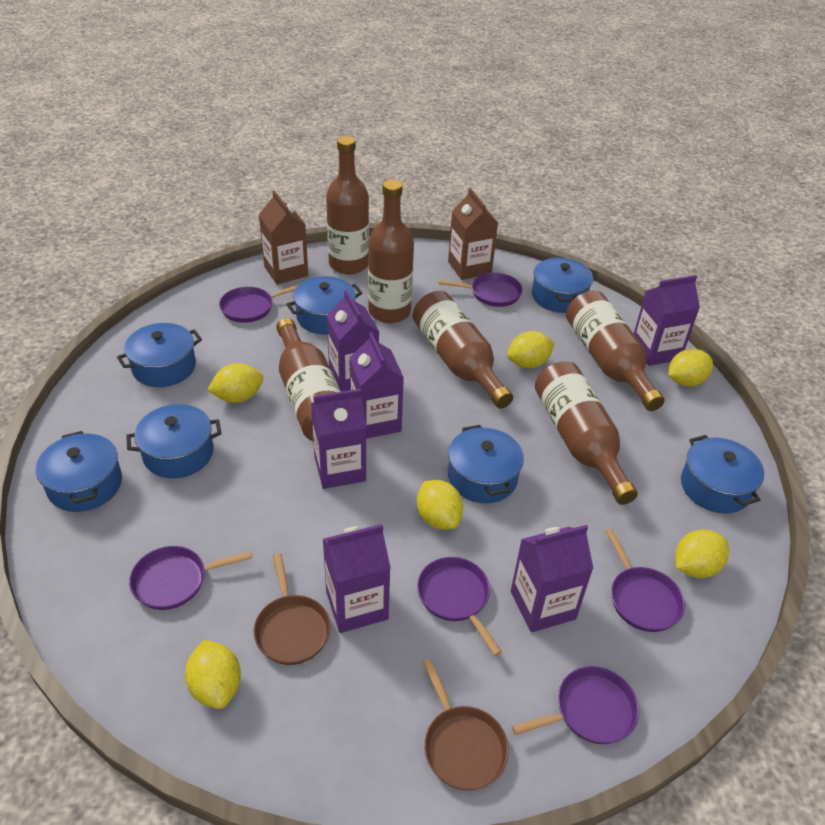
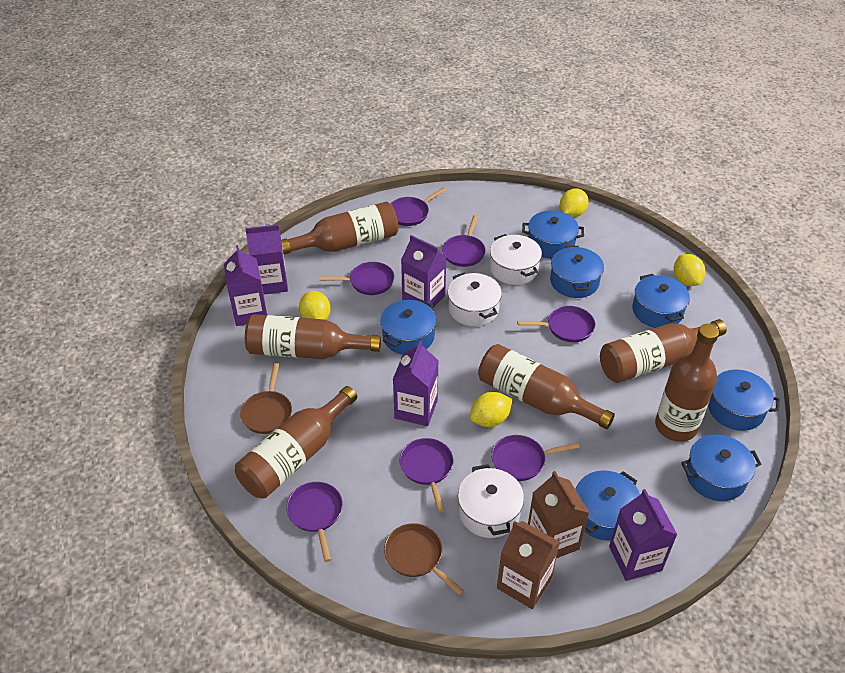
purple carton: 6 -> 5
purple pan: 6 -> 7
white pot: 0 -> 3
yellow lemon: 6 -> 4

